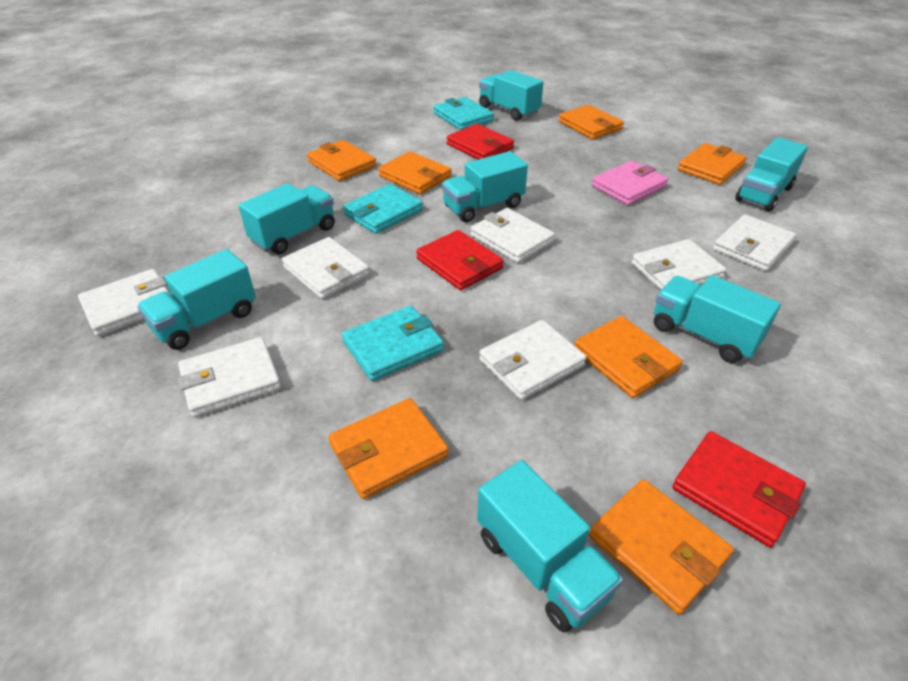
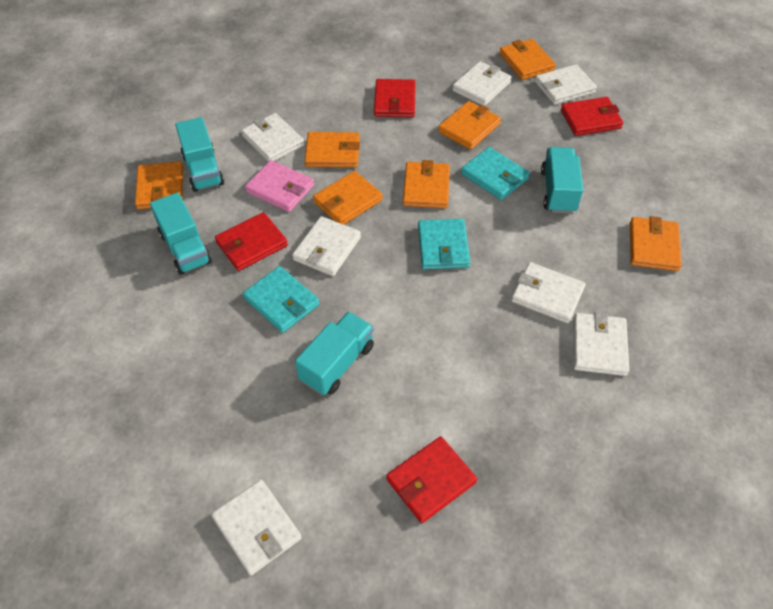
red wallet: 3 -> 4
turquoise truck: 7 -> 4

